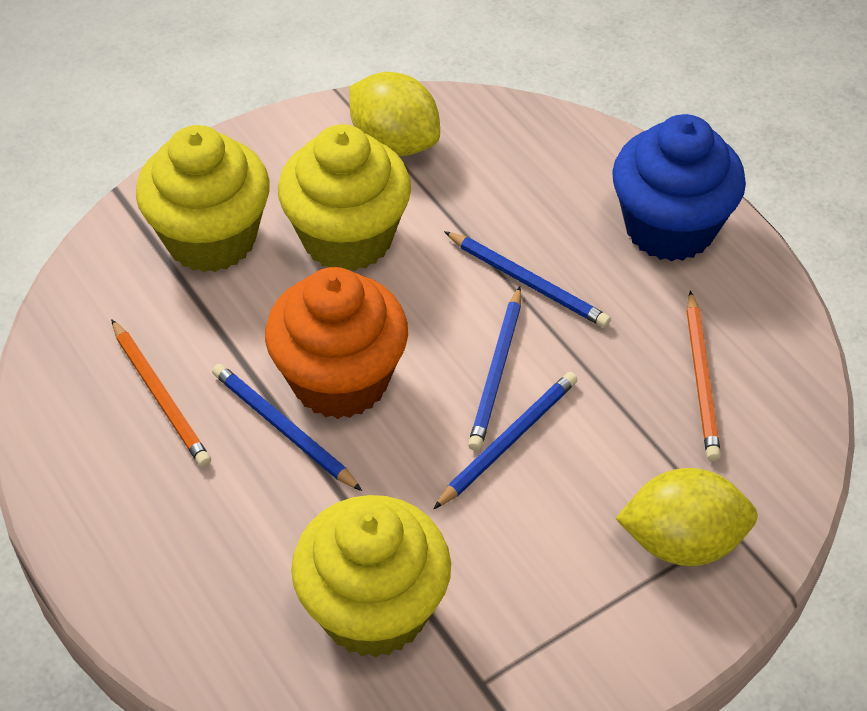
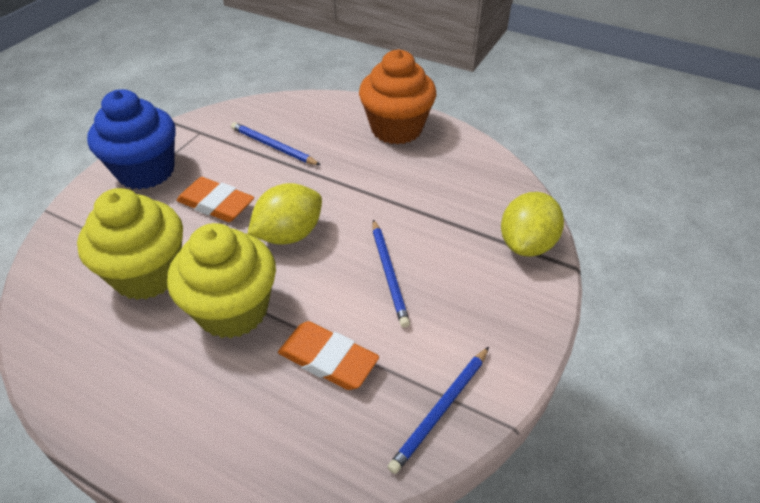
blue pencil: 4 -> 3
orange eraser: 0 -> 2
orange pencil: 2 -> 0
yellow cupcake: 3 -> 2

